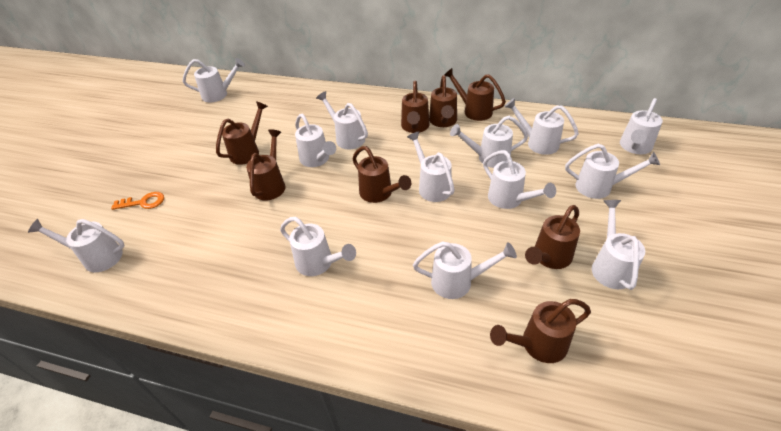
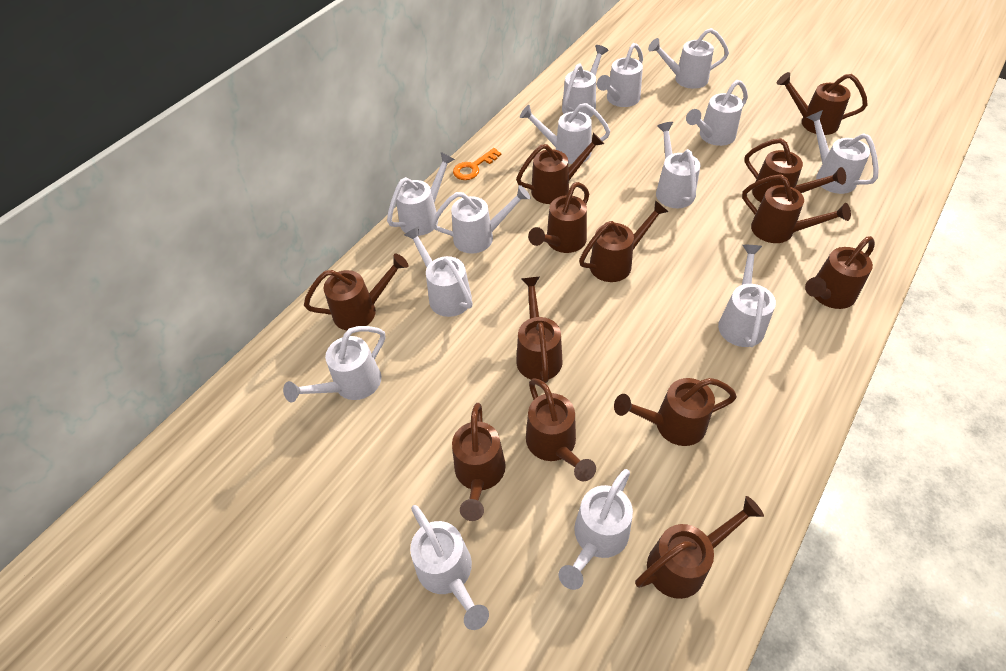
brown watering can: 8 -> 13
white watering can: 13 -> 14

